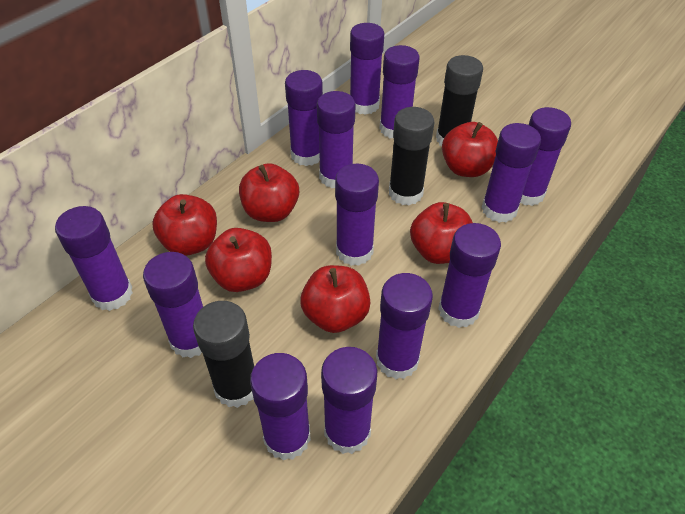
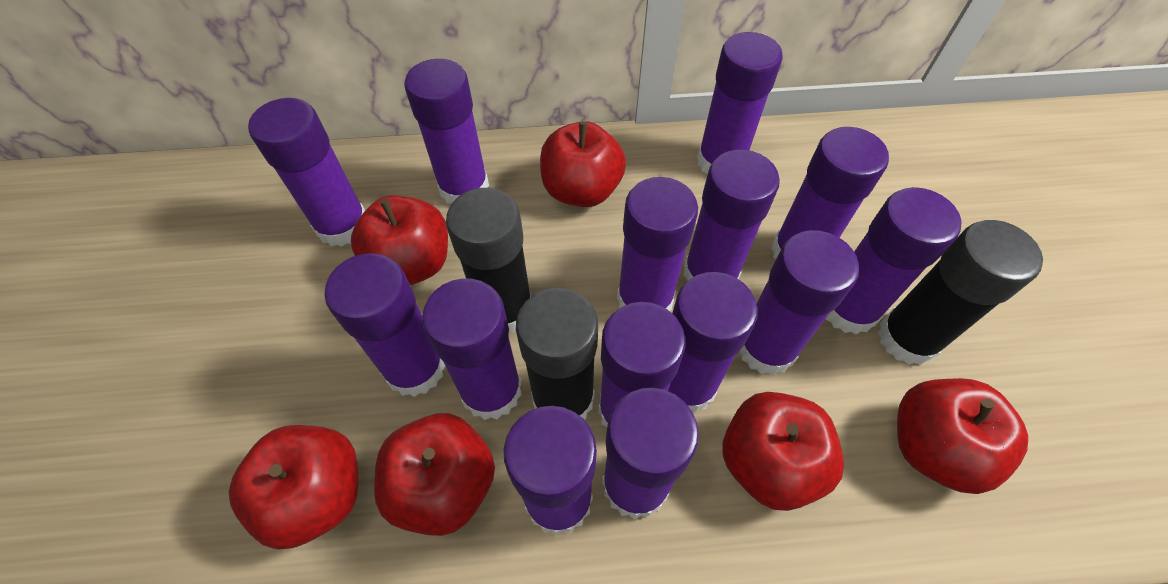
purple glue stick: 13 -> 14

